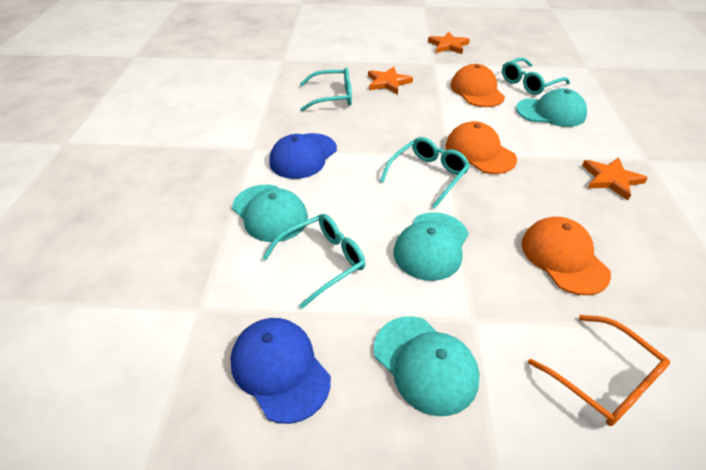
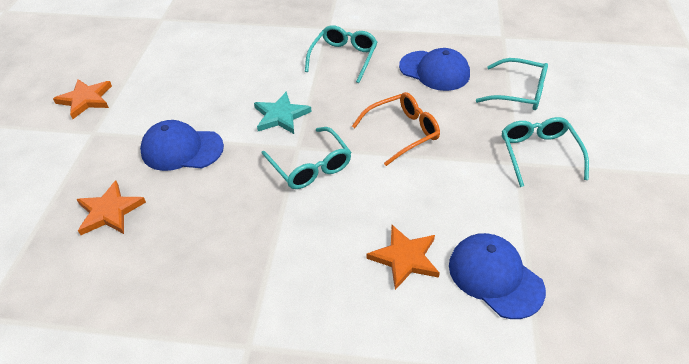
blue cap: 2 -> 3
orange cap: 3 -> 0
turquoise cap: 4 -> 0
turquoise star: 0 -> 1

